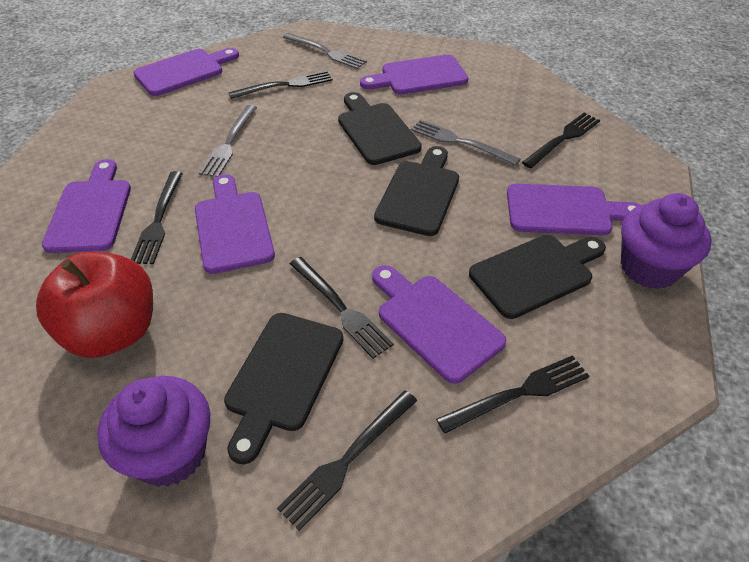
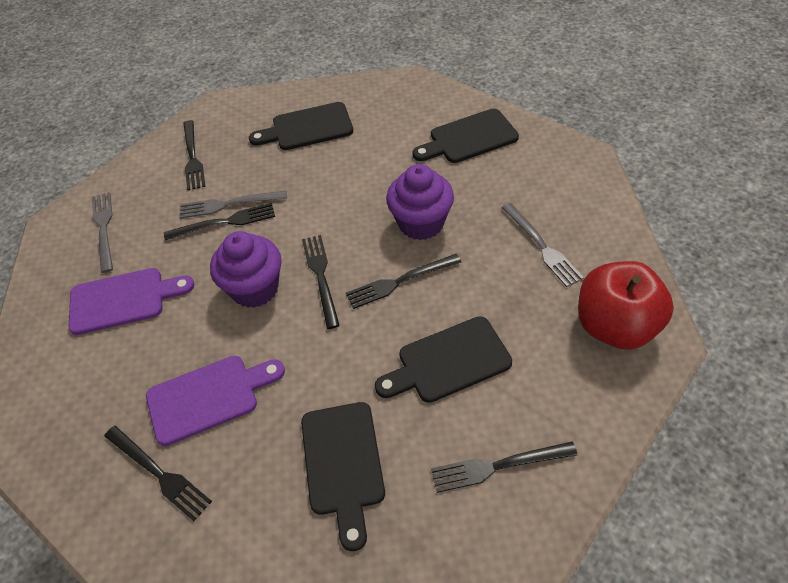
purple cutting board: 6 -> 2

